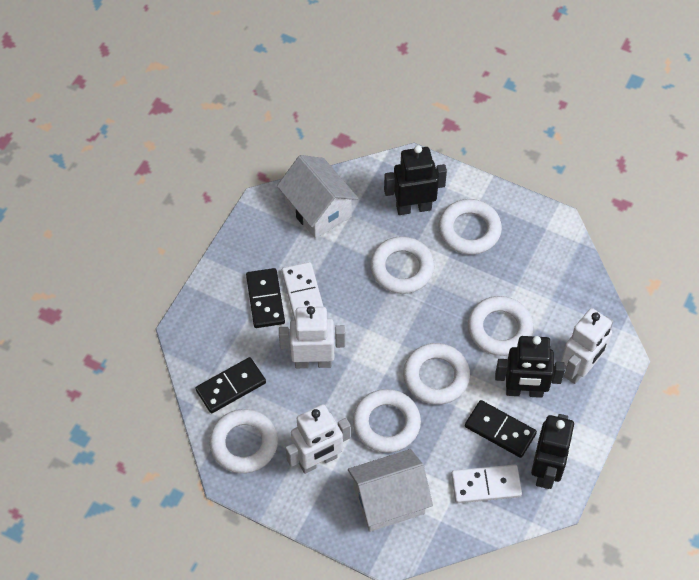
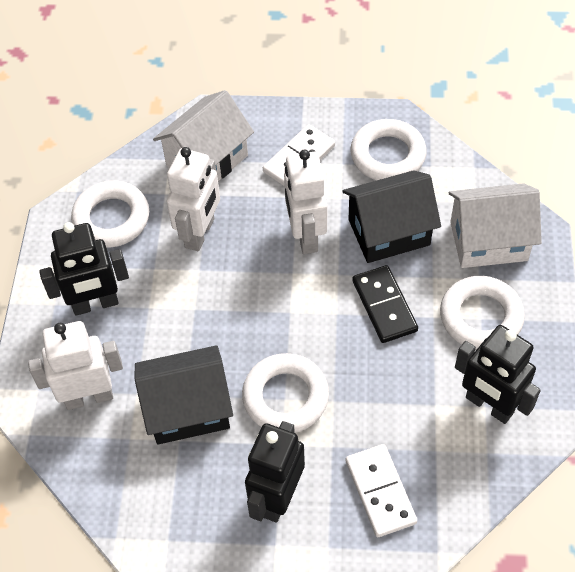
black domino: 3 -> 1
black house: 0 -> 2
white ring: 6 -> 4

